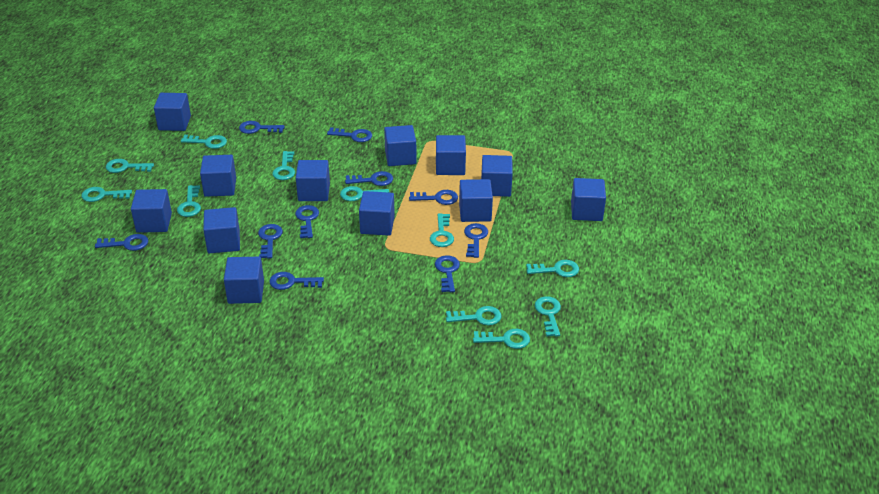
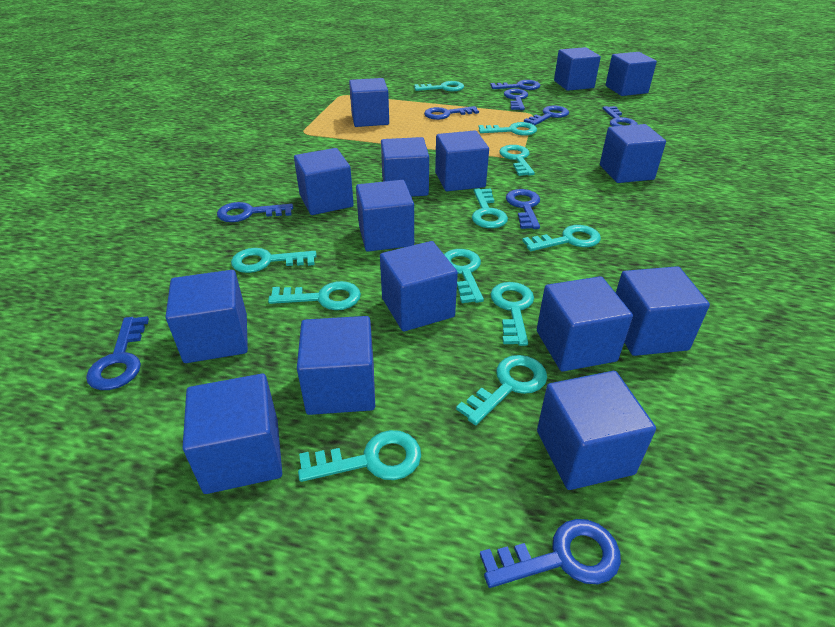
blue cube: 12 -> 15
blue key: 10 -> 9

